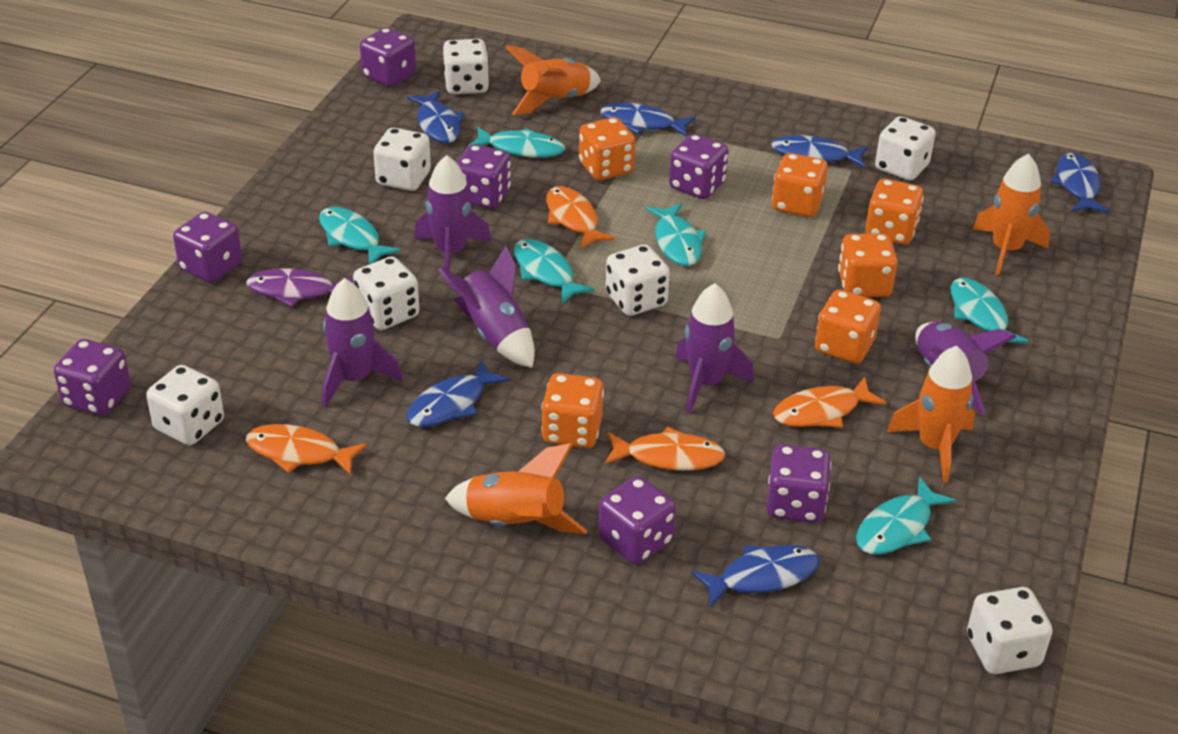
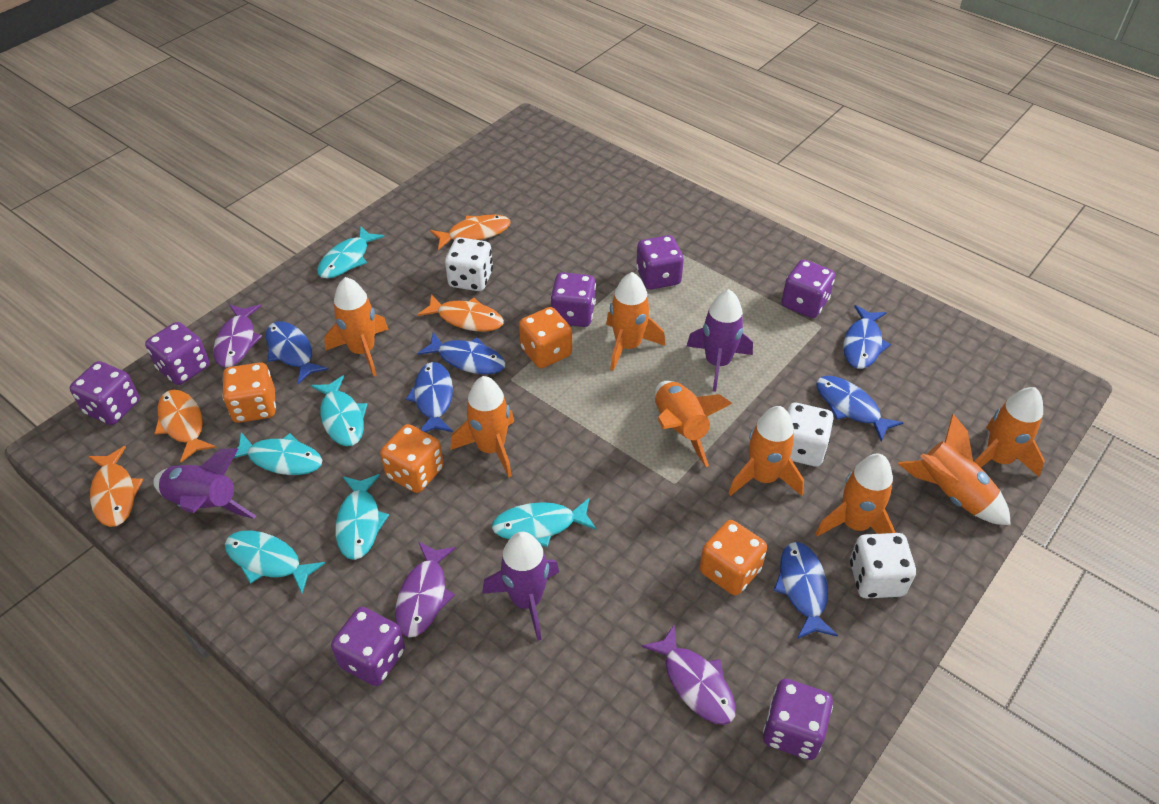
orange dice: 6 -> 4
orange rocket: 4 -> 8
purple fish: 1 -> 3
purple rocket: 5 -> 3
white dice: 7 -> 3

